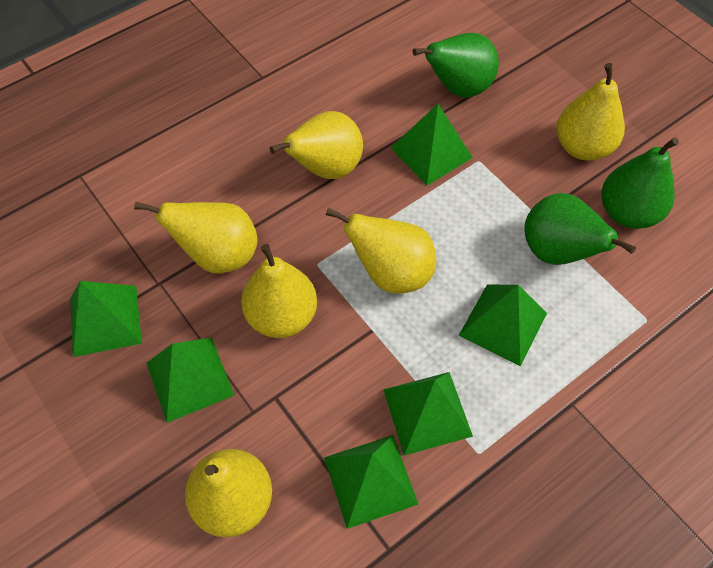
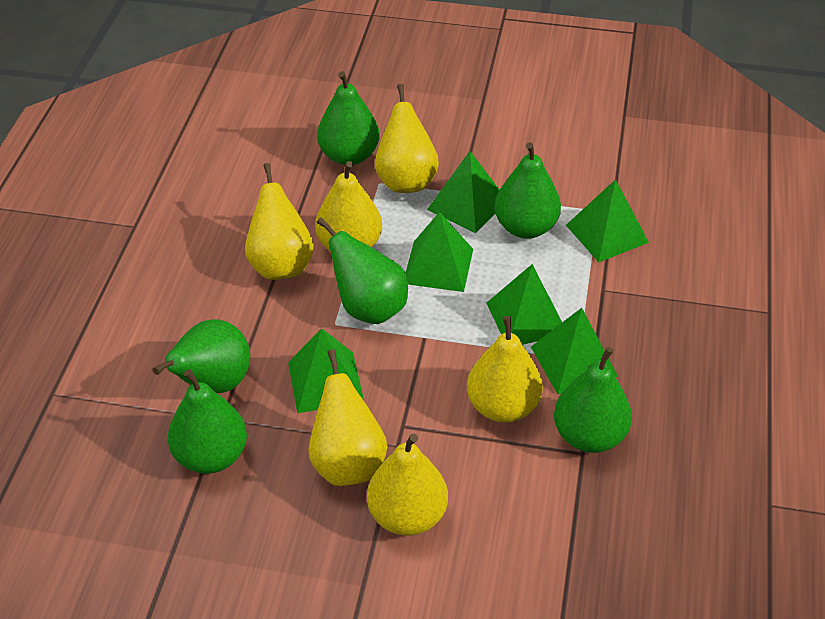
green pear: 3 -> 6

